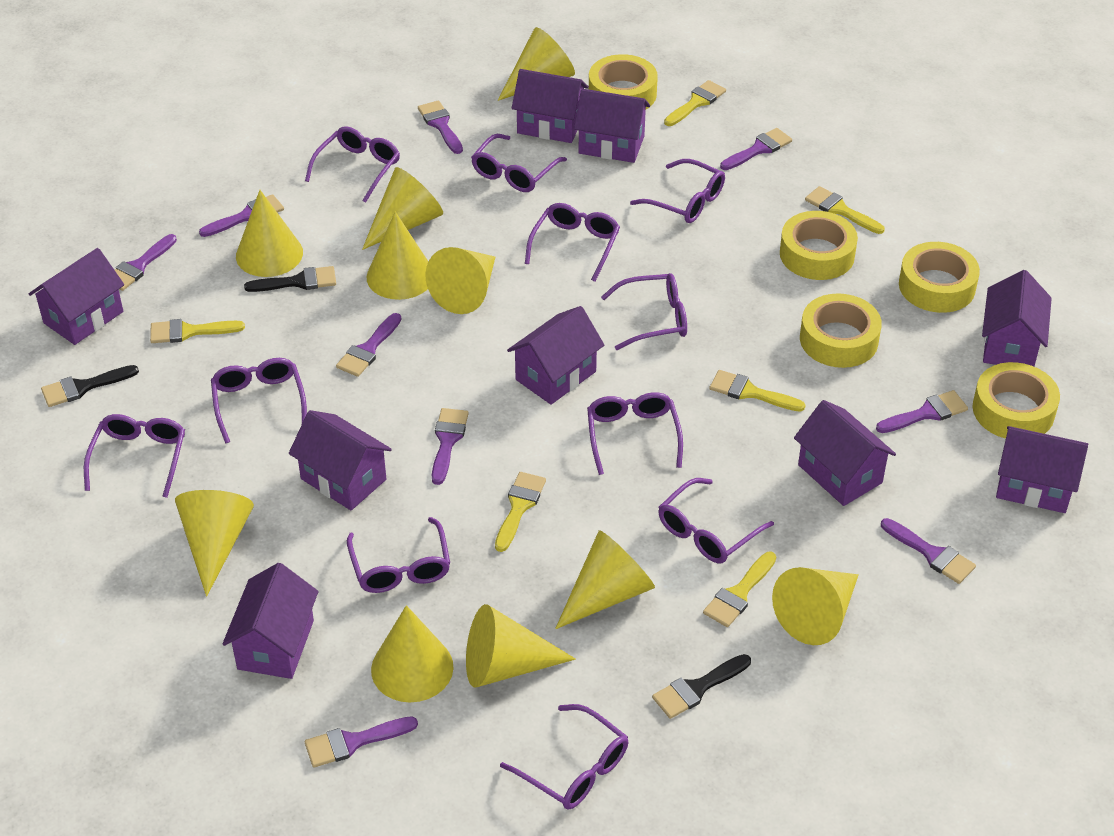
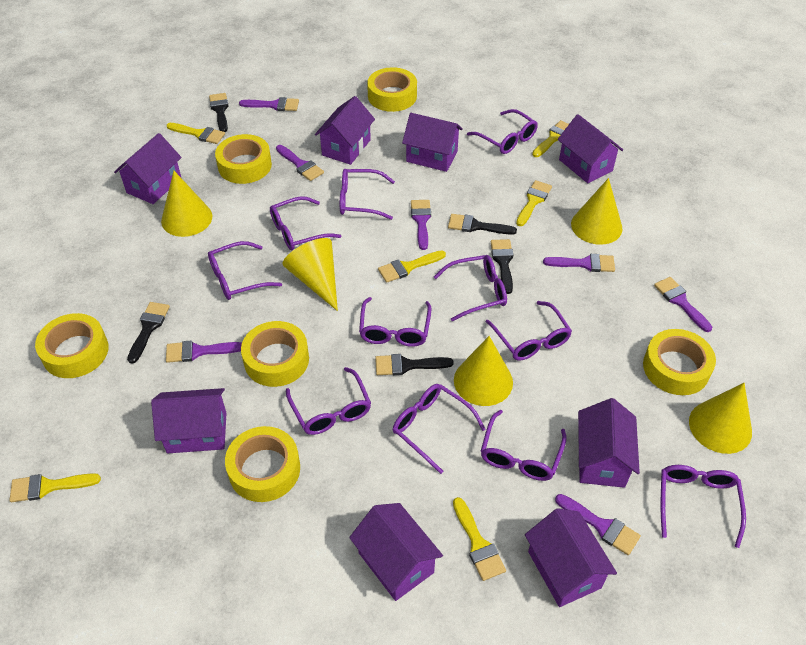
black brush: 3 -> 5
purple brush: 9 -> 7
purple house: 9 -> 8
yellow cone: 10 -> 5
yellow tape: 5 -> 6

